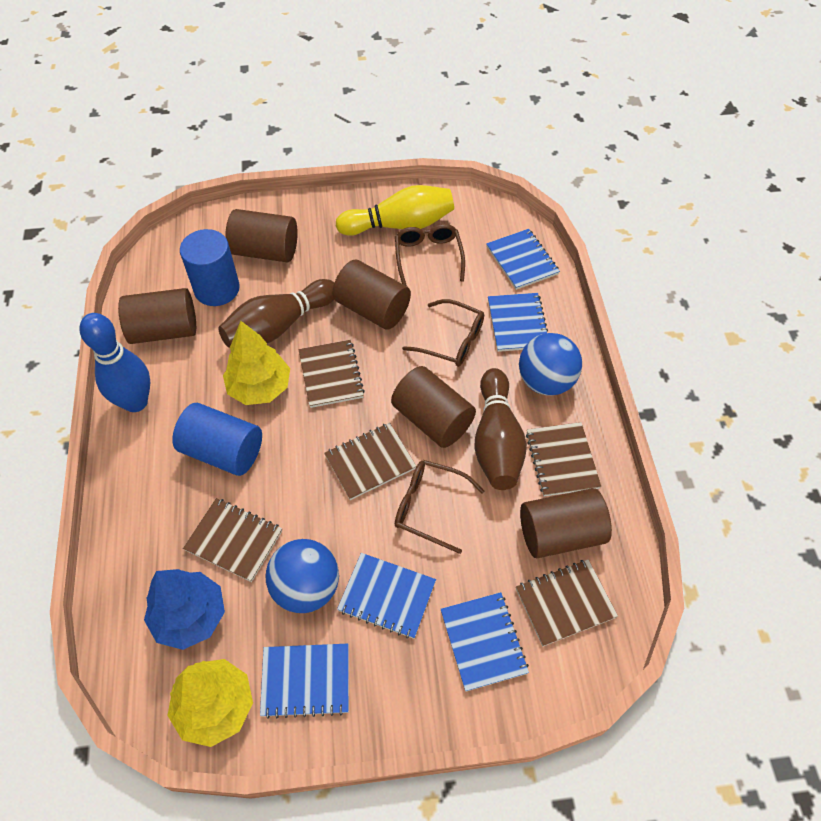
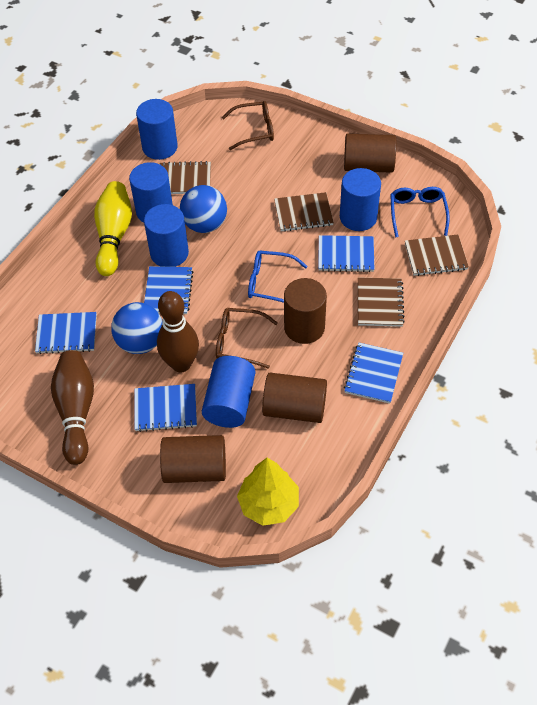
blue bowling pin: 1 -> 0
blue cylinder: 2 -> 5
blue glasses: 0 -> 2
blue tree: 1 -> 0
brown cylinder: 5 -> 4
brown glasses: 3 -> 2
brown notebook: 5 -> 4
yellow tree: 2 -> 1

